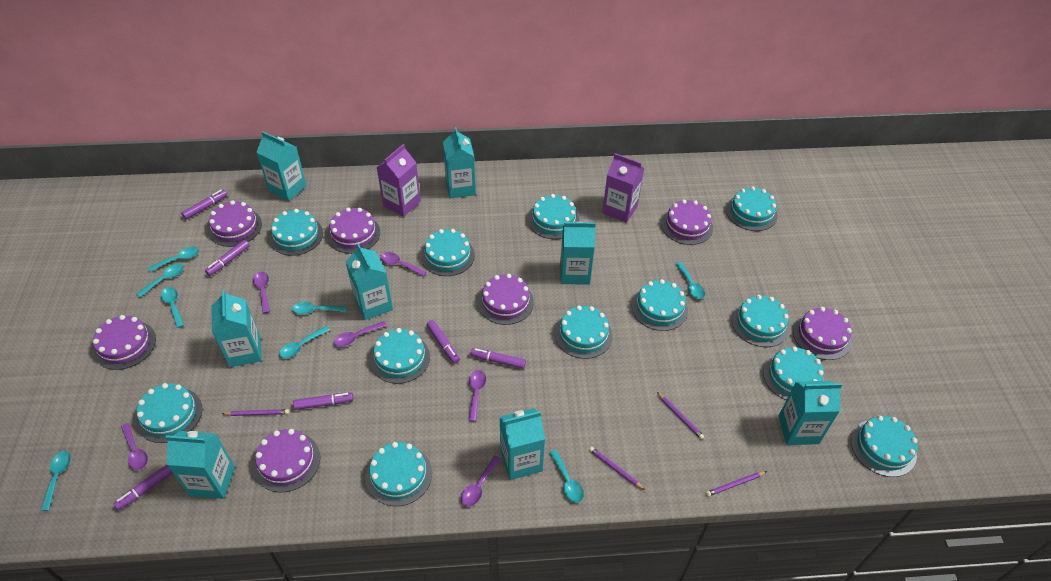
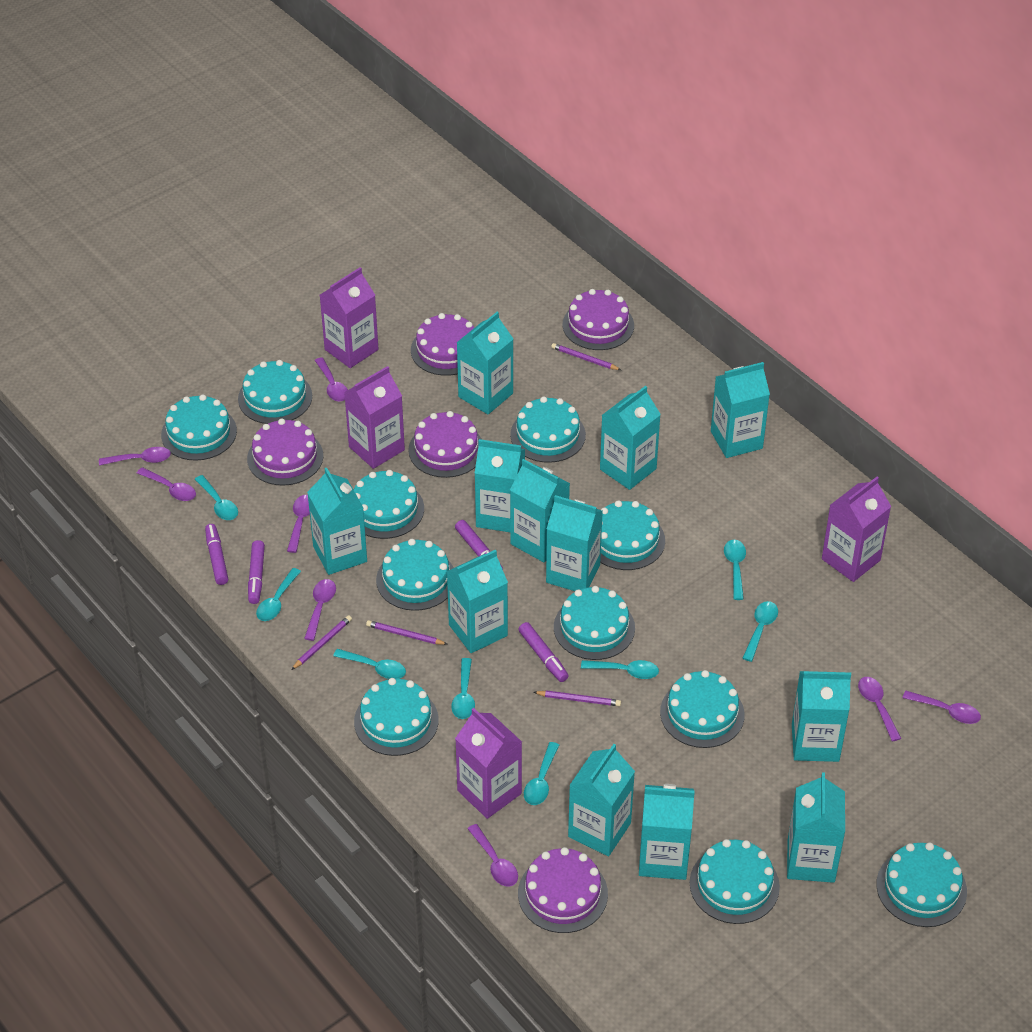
purple cake: 7 -> 5
purple carton: 2 -> 4
purple marker: 6 -> 4
purple spoon: 6 -> 8
turquoise cake: 12 -> 11
turquoise carton: 8 -> 12

